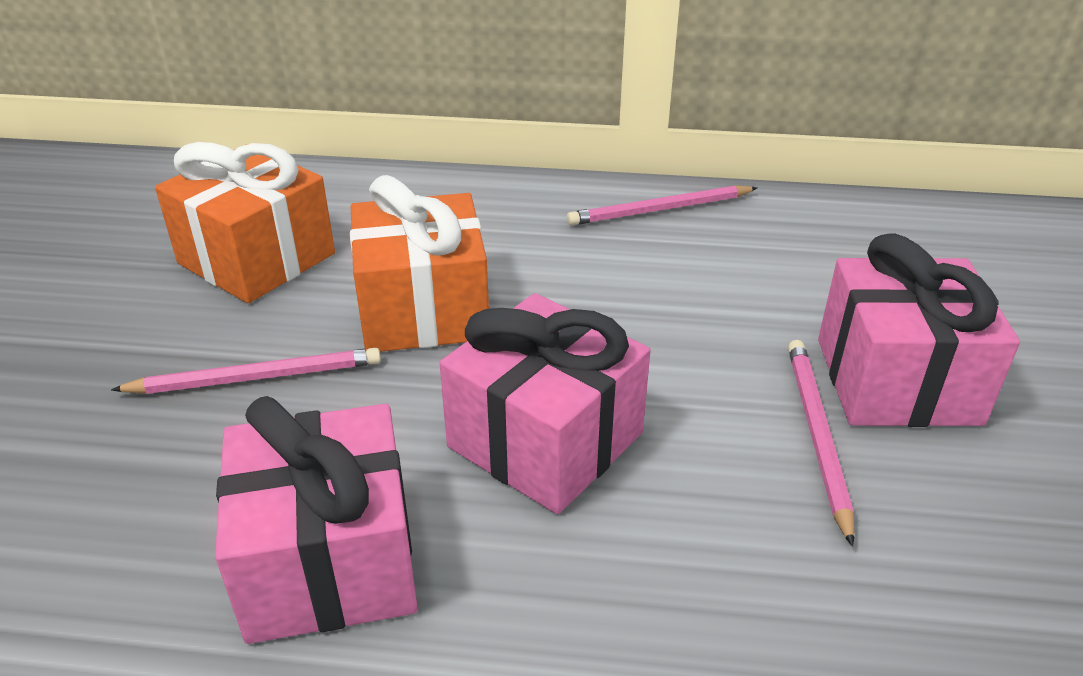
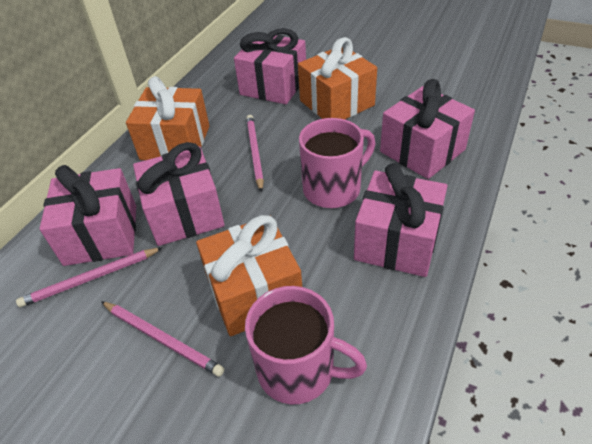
orange gift: 2 -> 3
pink gift: 3 -> 5
pink mug: 0 -> 2

